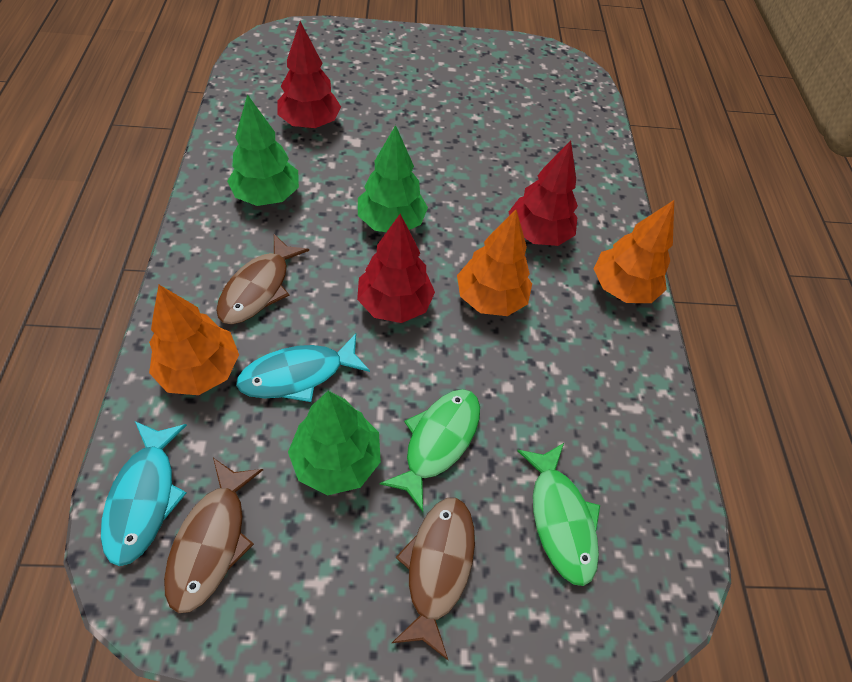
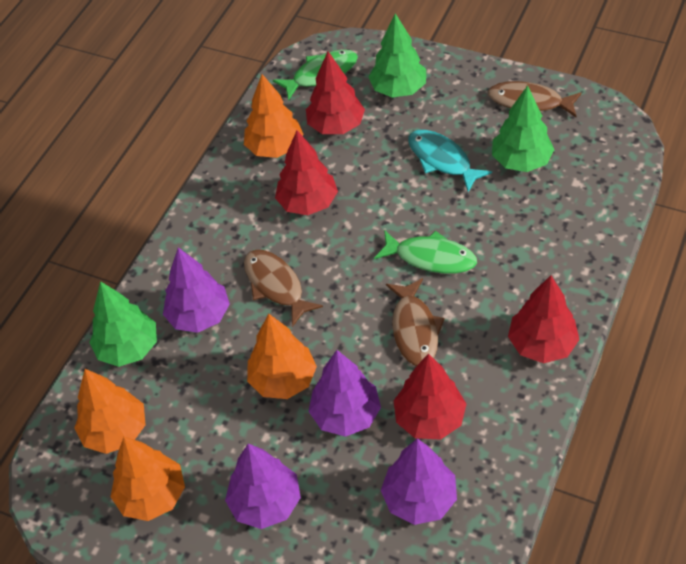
orange tree: 3 -> 4
purple tree: 0 -> 4
red tree: 3 -> 4
turquoise fish: 2 -> 1

